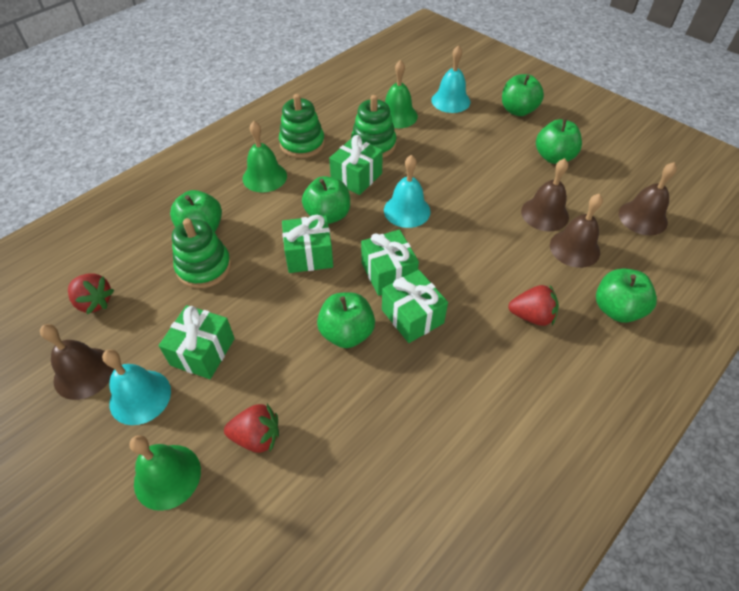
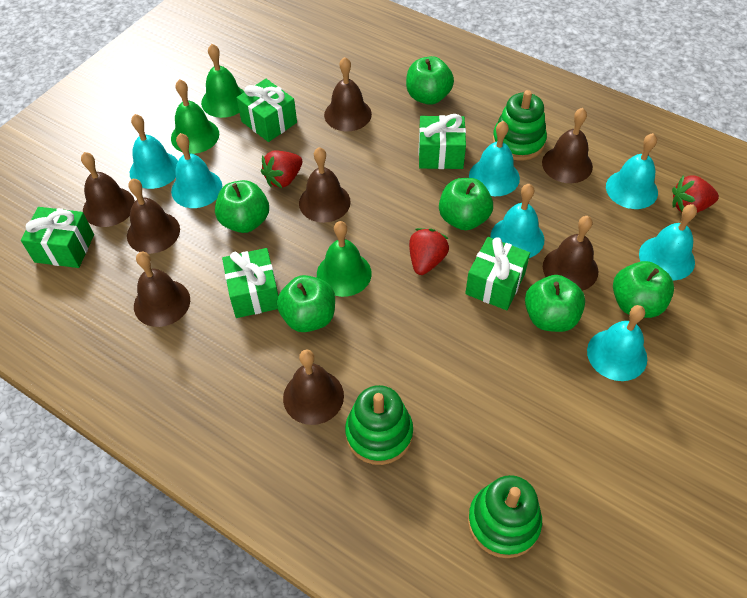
brown bell: 4 -> 8
turquoise bell: 3 -> 7

